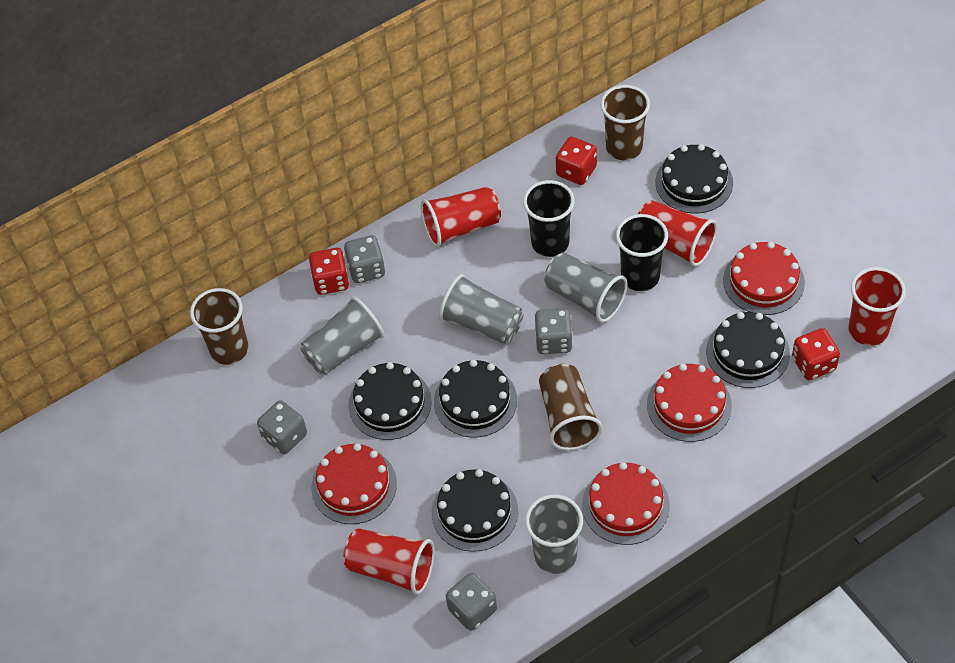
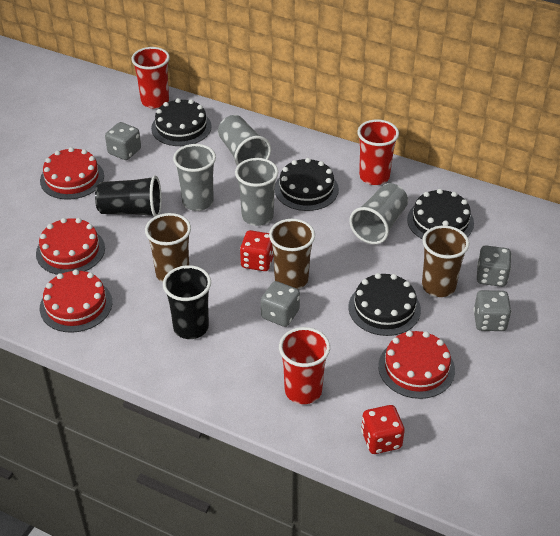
black cake: 5 -> 4
red cup: 4 -> 3
red dice: 3 -> 2

